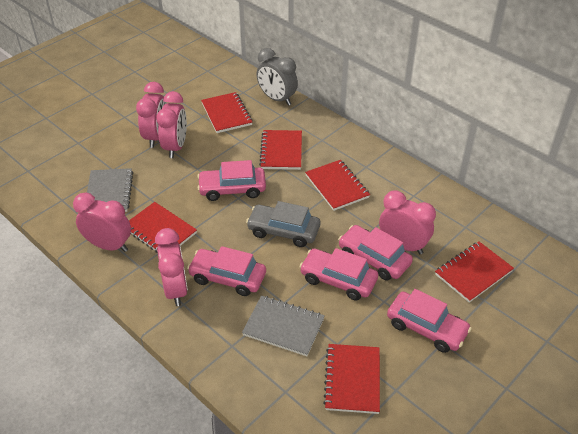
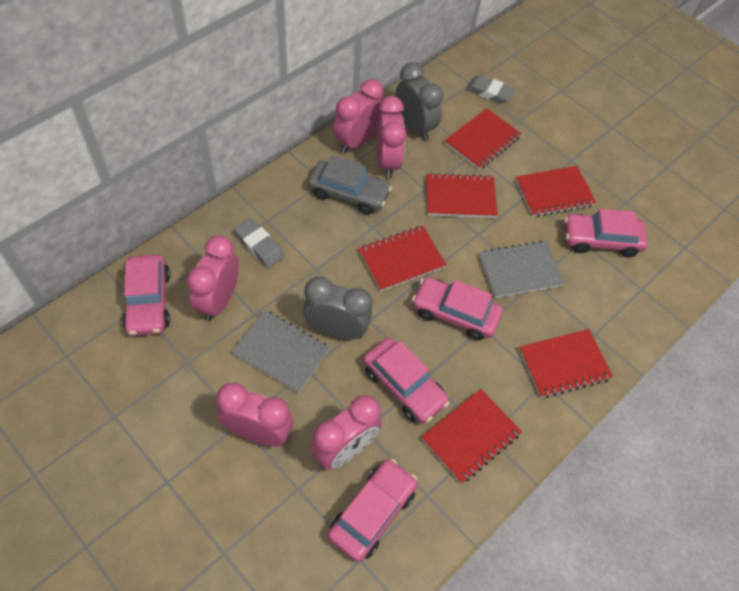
grey clock: 1 -> 2
grey eraser: 0 -> 2

